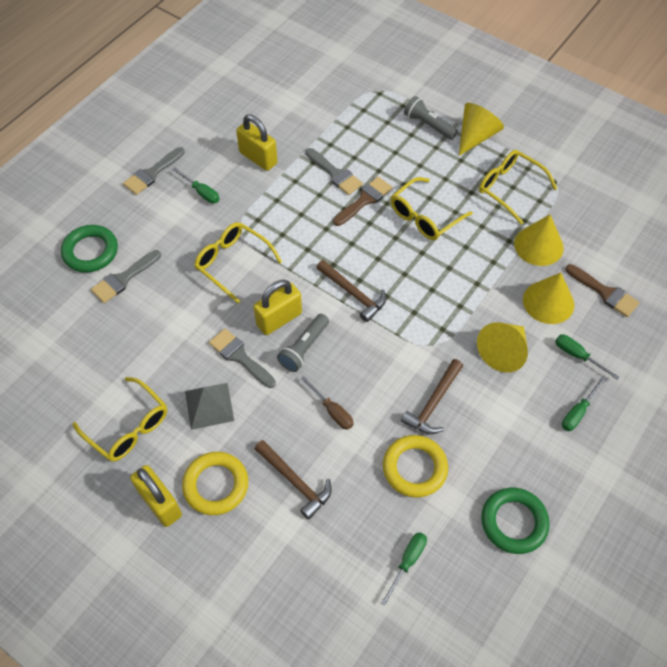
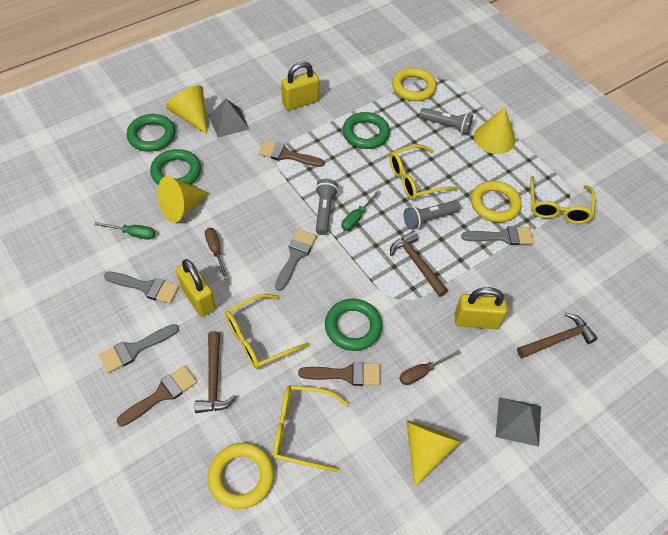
brown brush: 2 -> 3
brown screwdriver: 1 -> 2
green ring: 2 -> 4
green screwdriver: 4 -> 2
grey flashlight: 2 -> 3
grey pyramid: 1 -> 2
yellow ring: 2 -> 3

